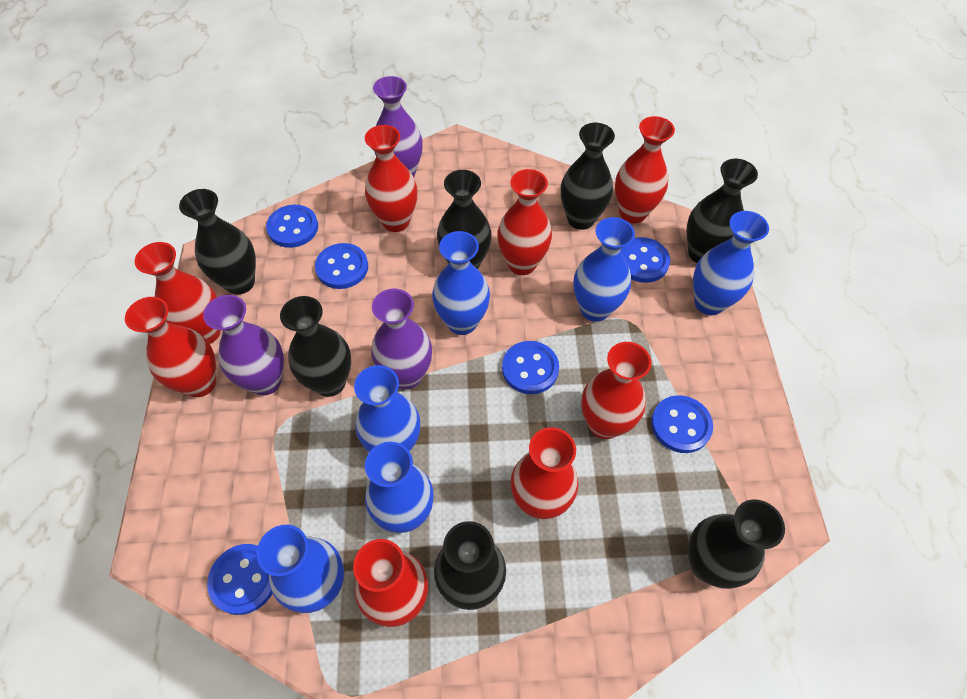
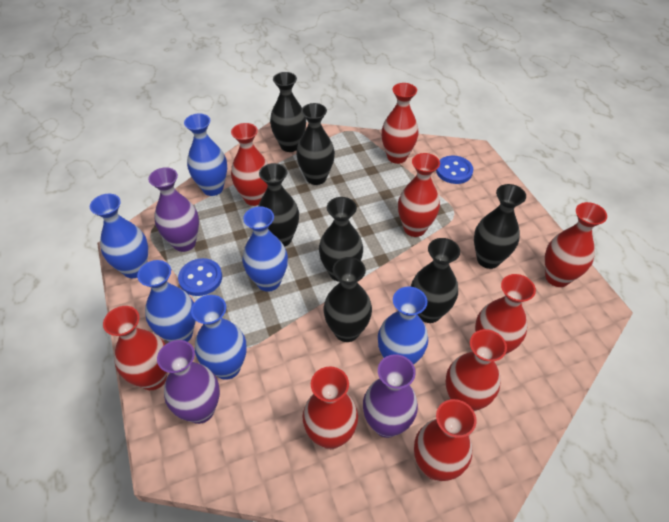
blue button: 6 -> 2
red vase: 8 -> 9

